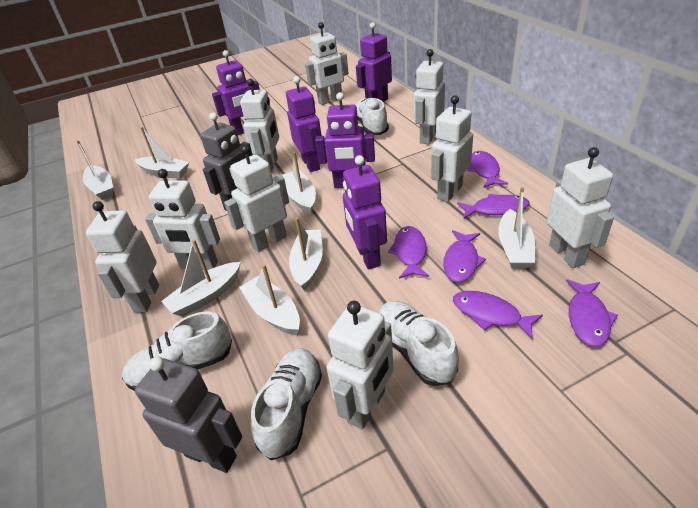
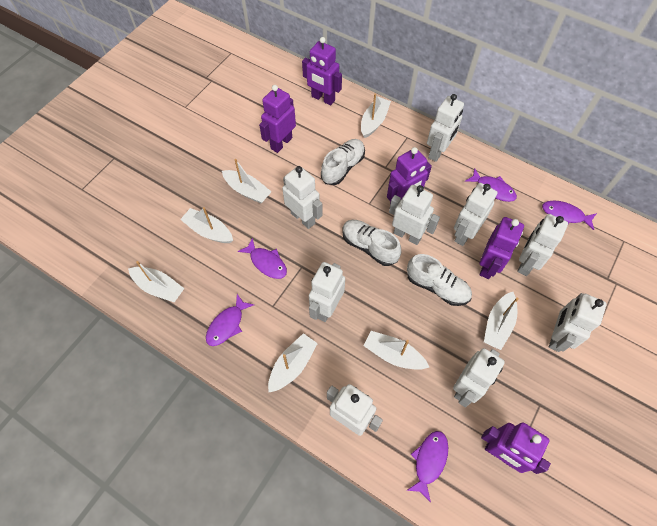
grey robot: 2 -> 0
purple fish: 6 -> 5
white shoe: 4 -> 3

